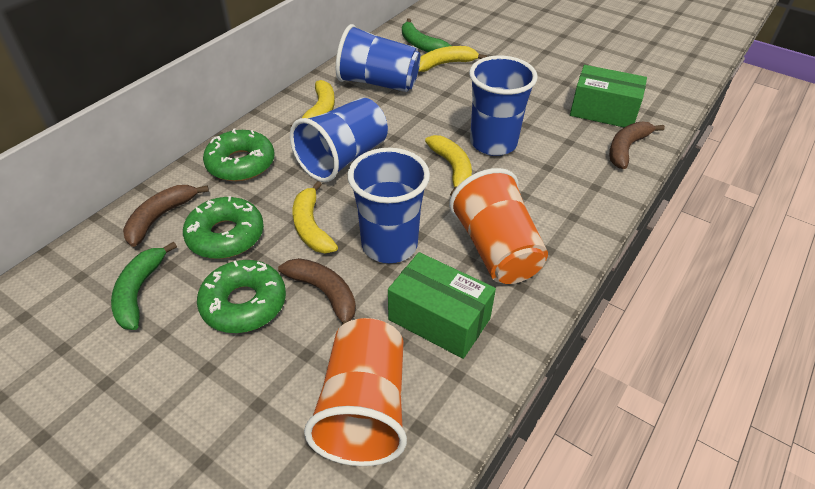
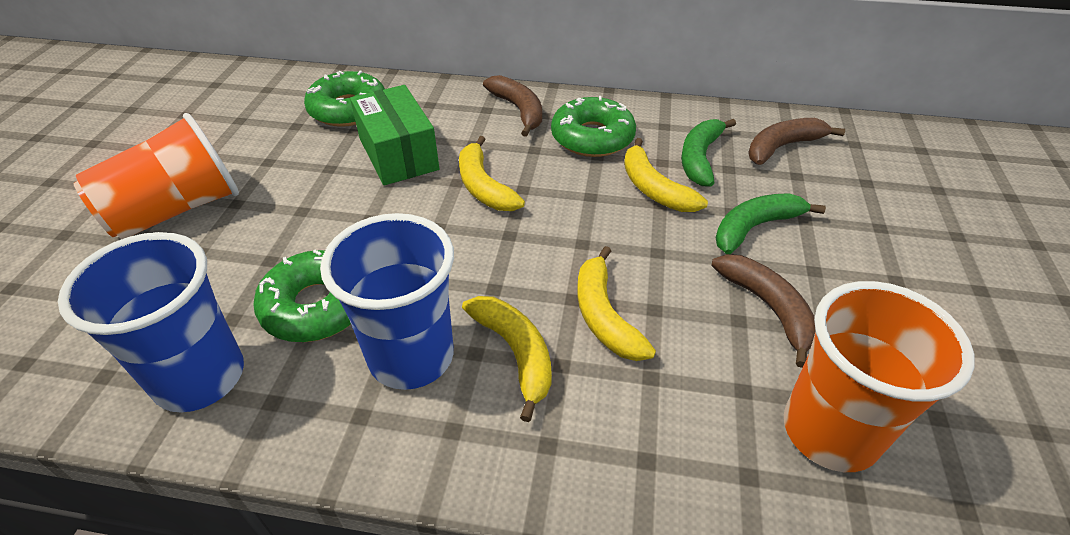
blue cup: 4 -> 2
green box: 2 -> 1

